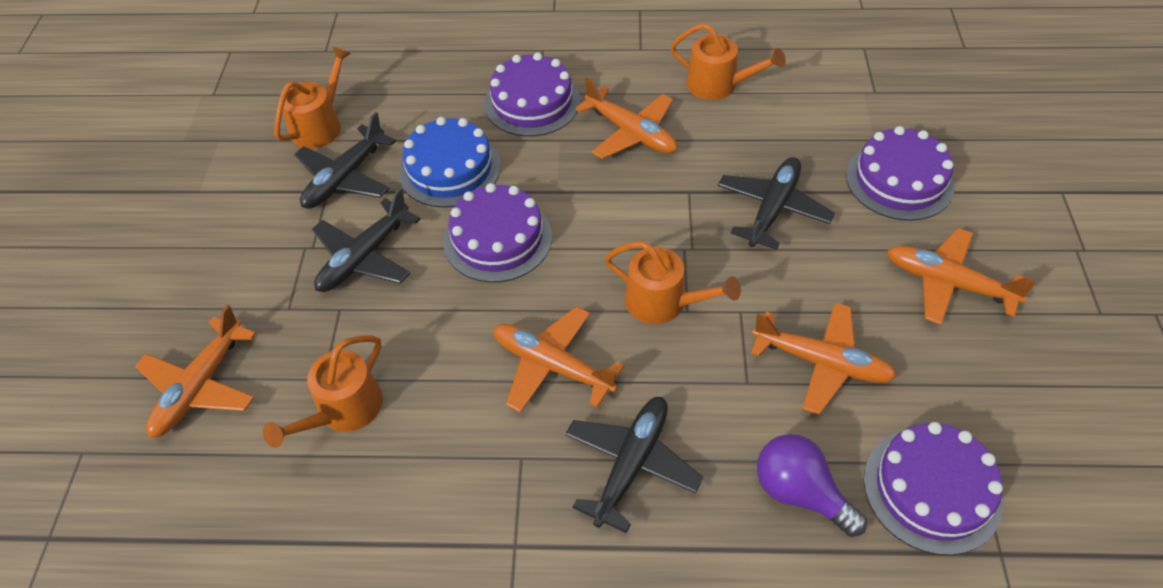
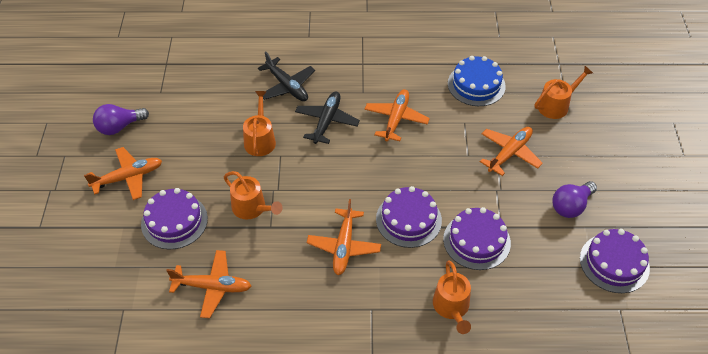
black plane: 4 -> 2
purple light bulb: 1 -> 2

